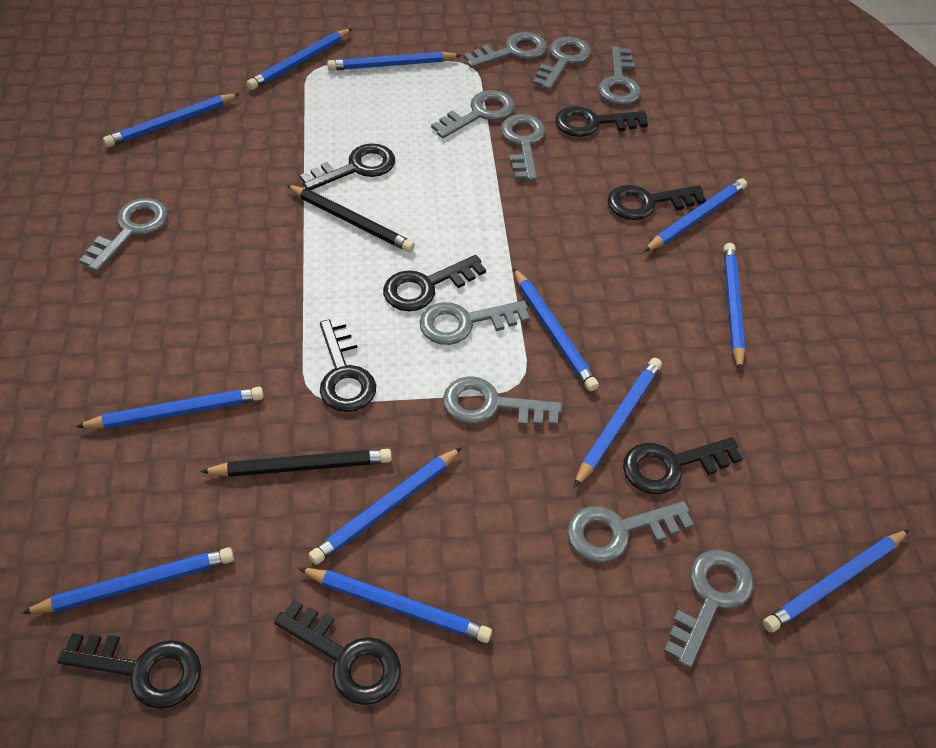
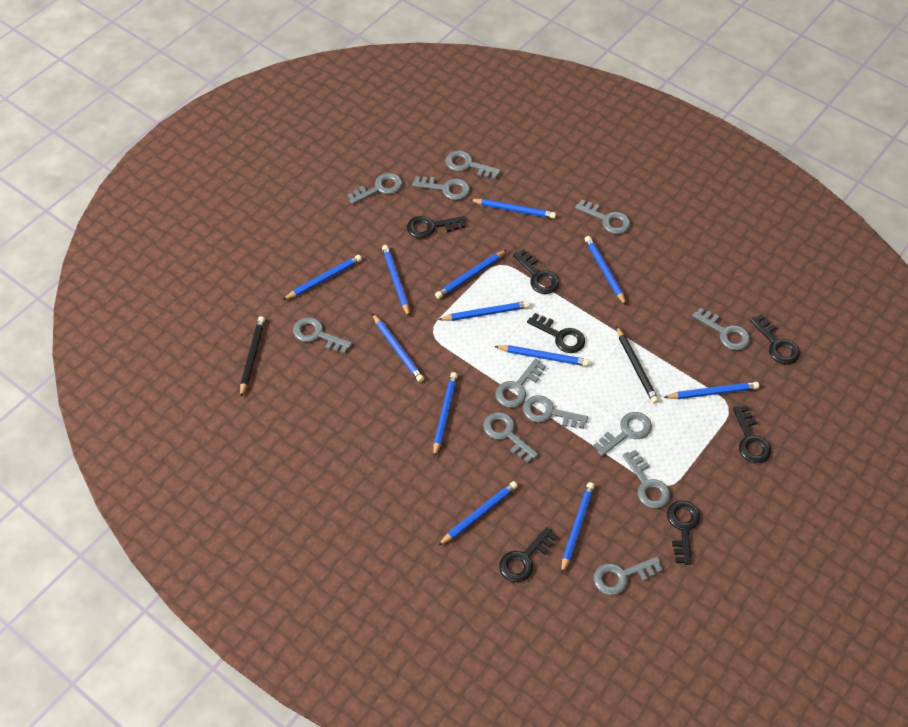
black key: 8 -> 7
grey key: 10 -> 12

